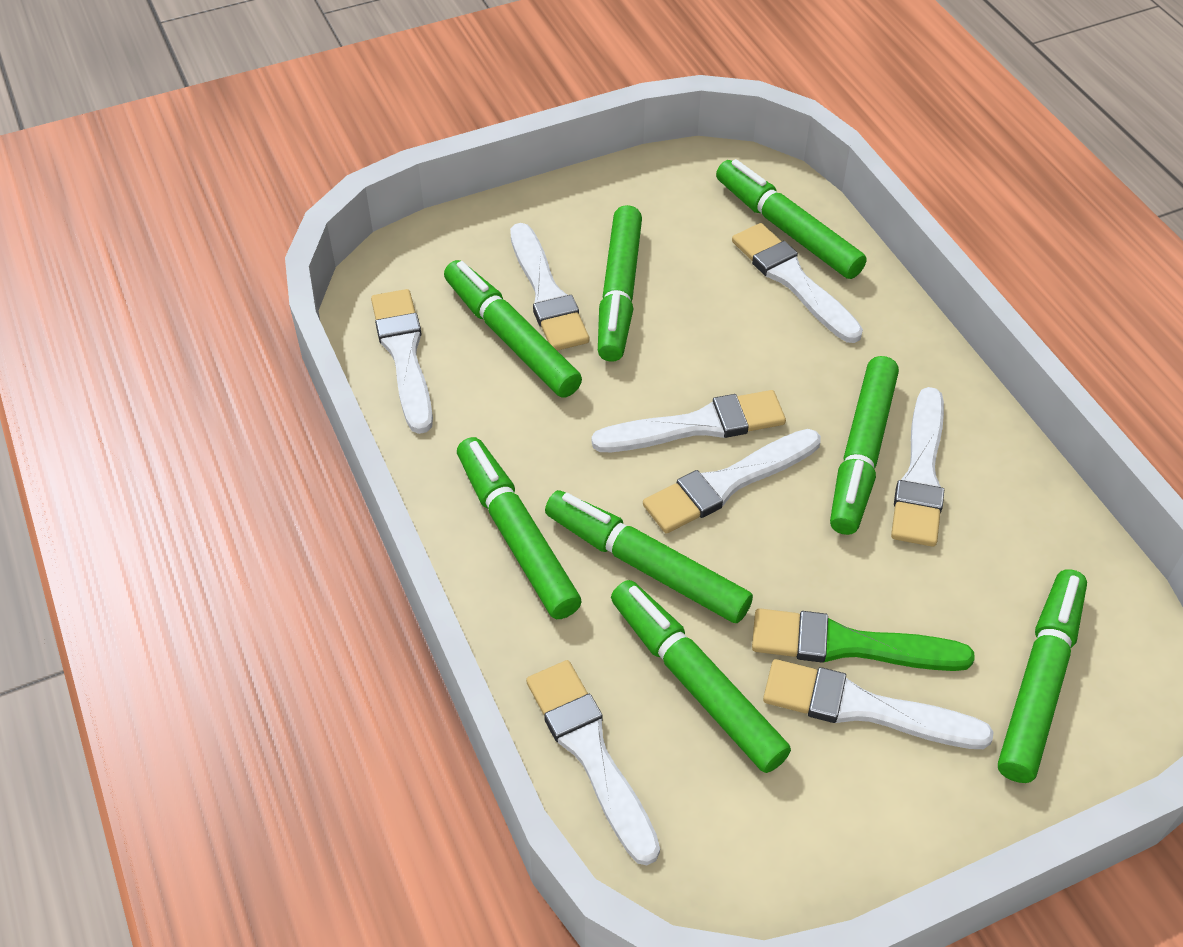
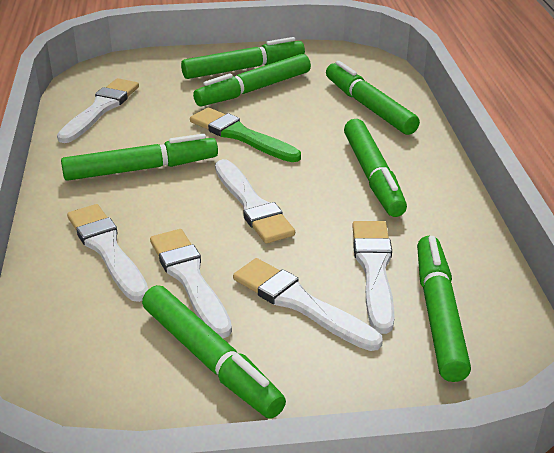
green marker: 8 -> 7
white brush: 8 -> 6

